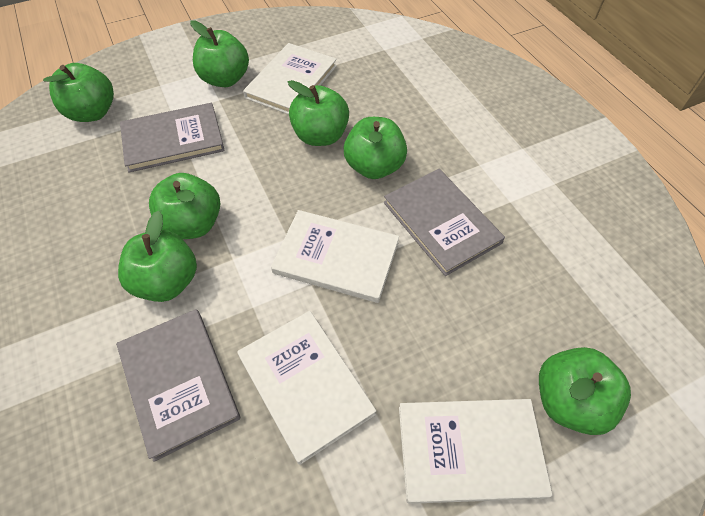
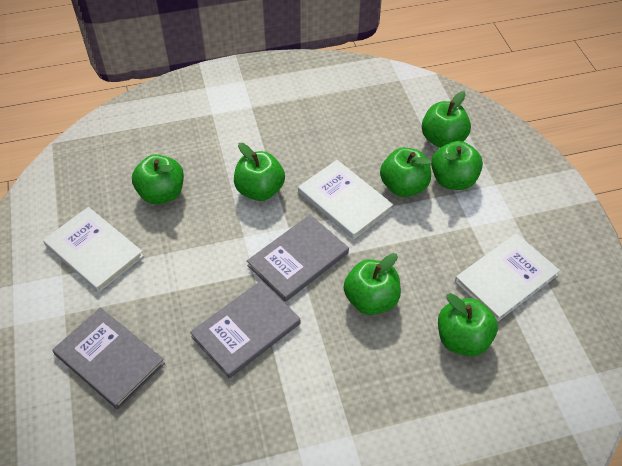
white book: 4 -> 3

